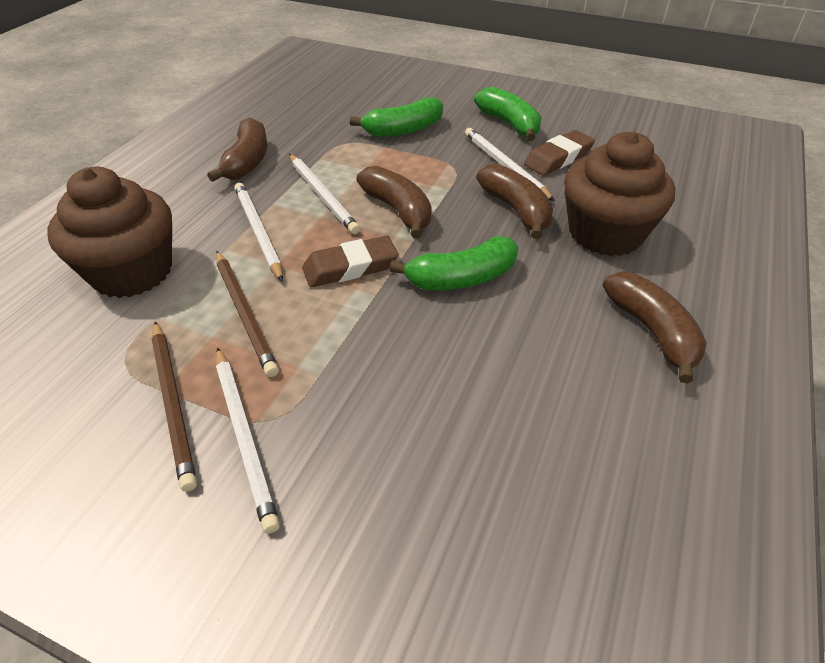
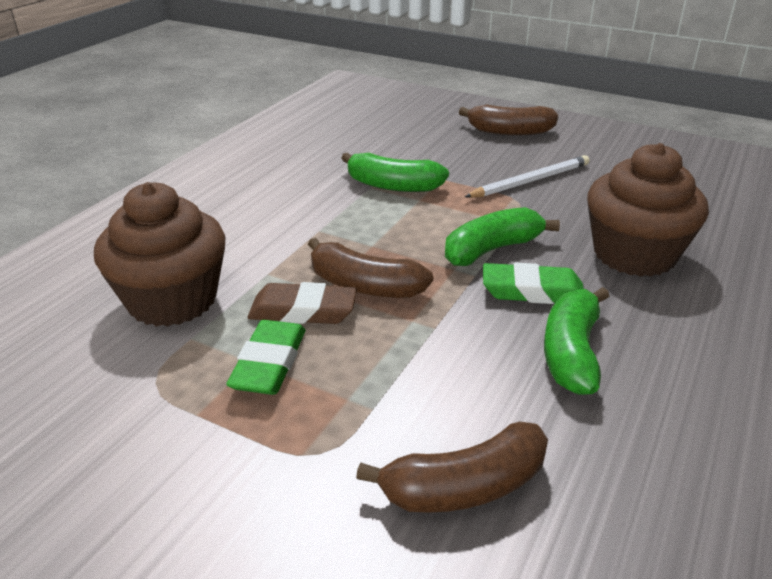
brown banana: 4 -> 3
brown eraser: 2 -> 1
brown pencil: 2 -> 0
green eraser: 0 -> 2
white pencil: 4 -> 1

